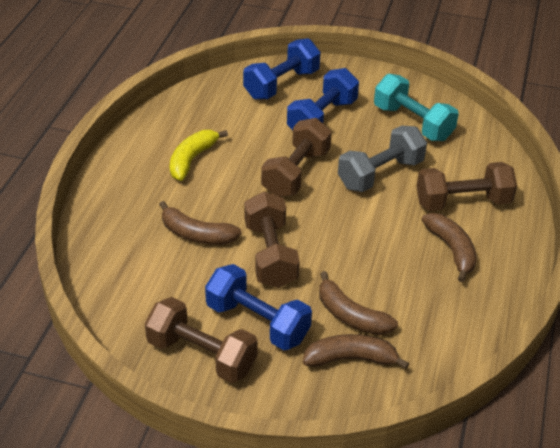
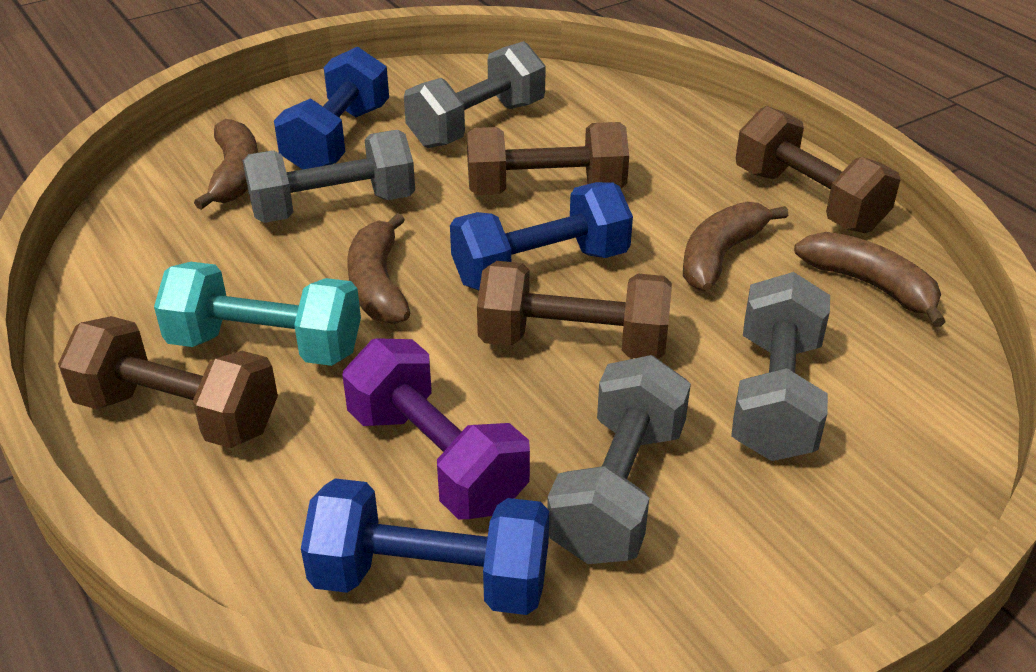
grey dumbbell: 1 -> 4
purple dumbbell: 0 -> 1
yellow banana: 1 -> 0

